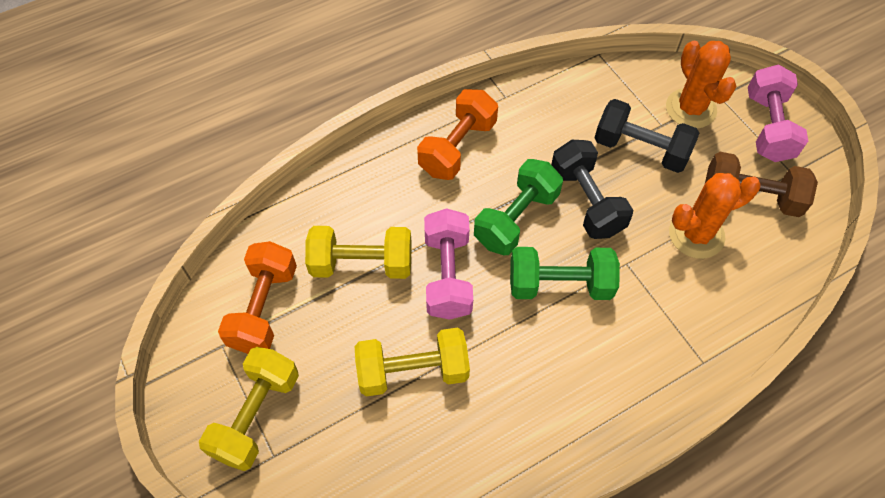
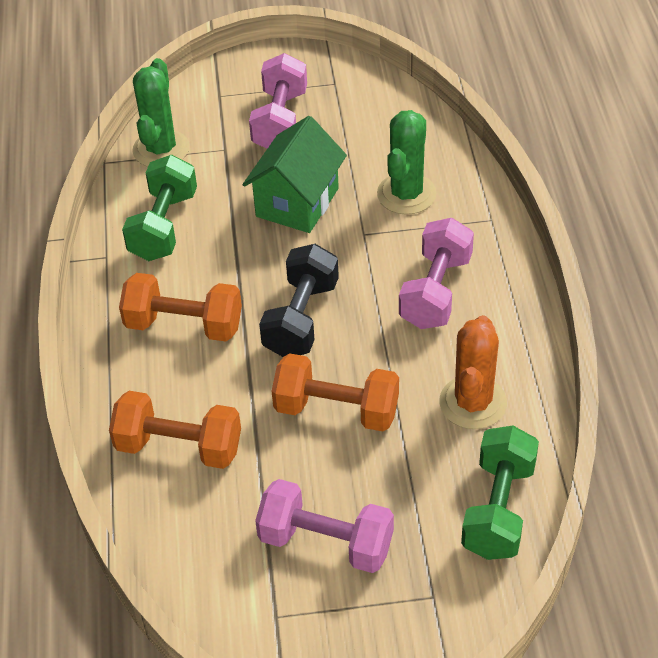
black dumbbell: 2 -> 1
brown dumbbell: 1 -> 0
green cactus: 0 -> 2
green house: 0 -> 1
orange cactus: 2 -> 1
orange dumbbell: 2 -> 3
pink dumbbell: 2 -> 3
yellow dumbbell: 3 -> 0

